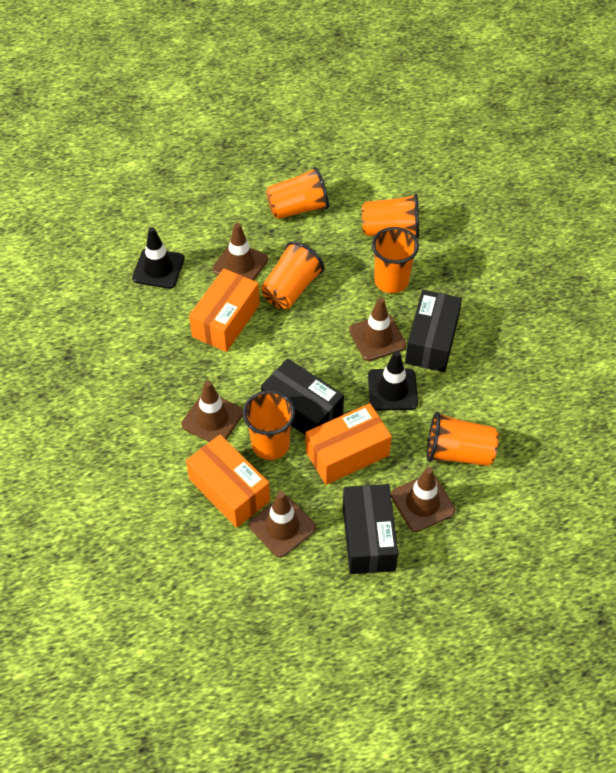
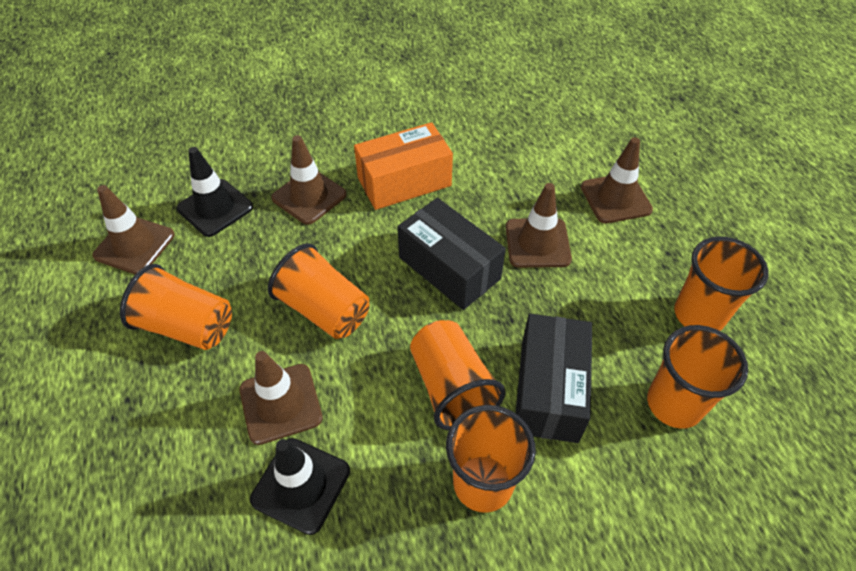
black box: 3 -> 2
orange box: 3 -> 1

